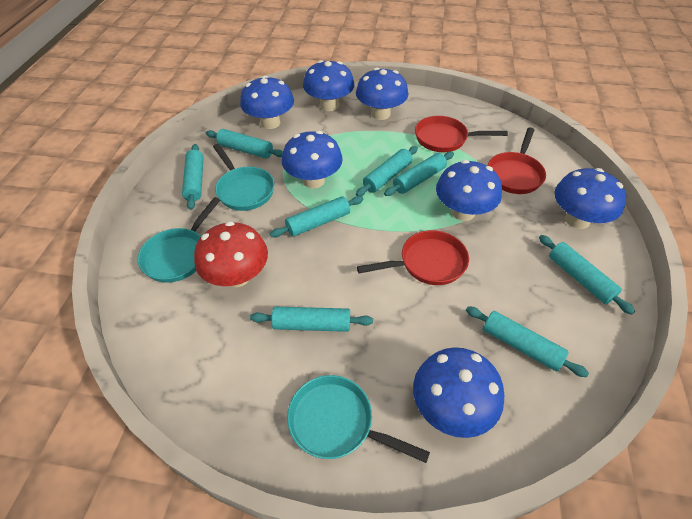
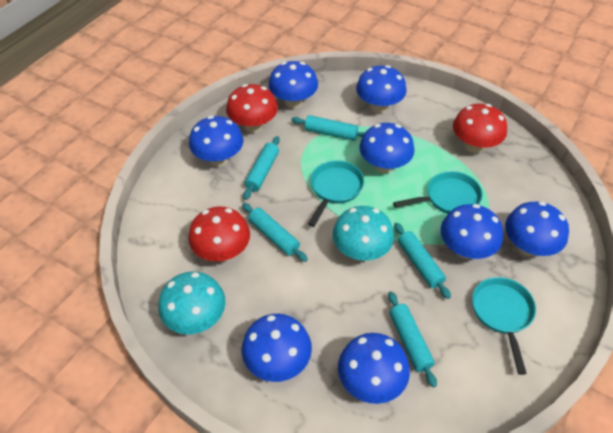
blue mushroom: 7 -> 8
red mushroom: 1 -> 3
red pan: 3 -> 0
turquoise mushroom: 0 -> 2
turquoise rolling pin: 8 -> 5

